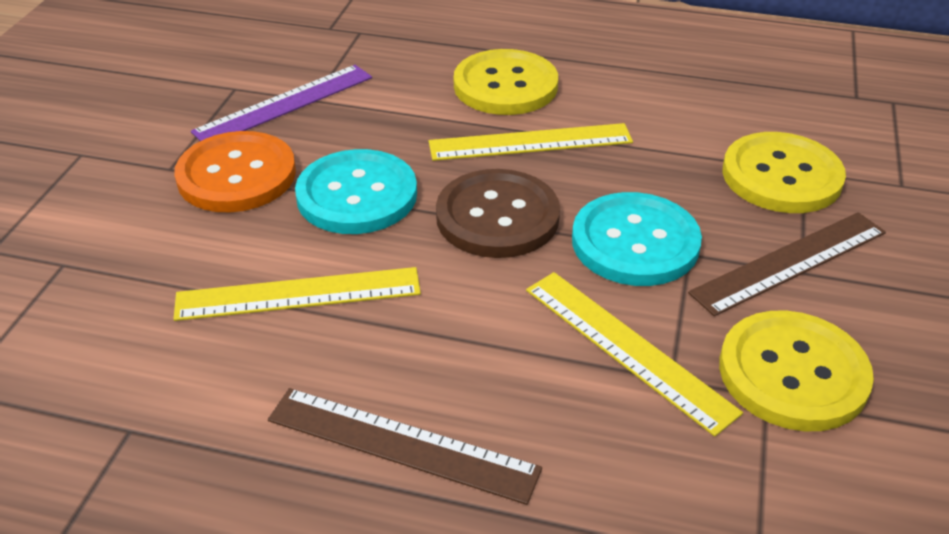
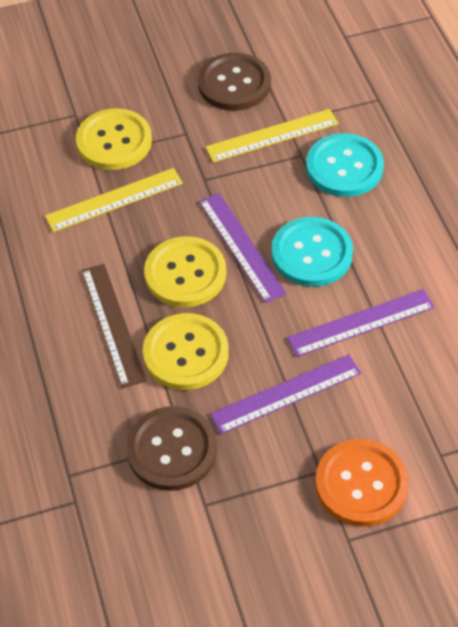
brown button: 1 -> 2
brown ruler: 2 -> 1
purple ruler: 1 -> 3
yellow ruler: 3 -> 2

